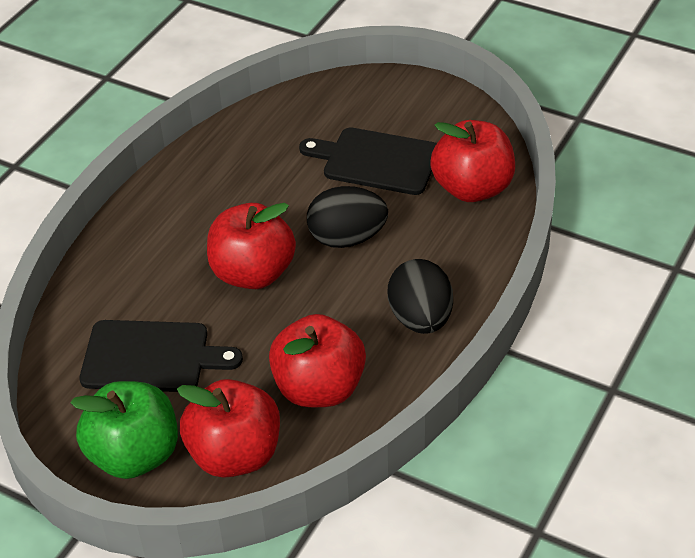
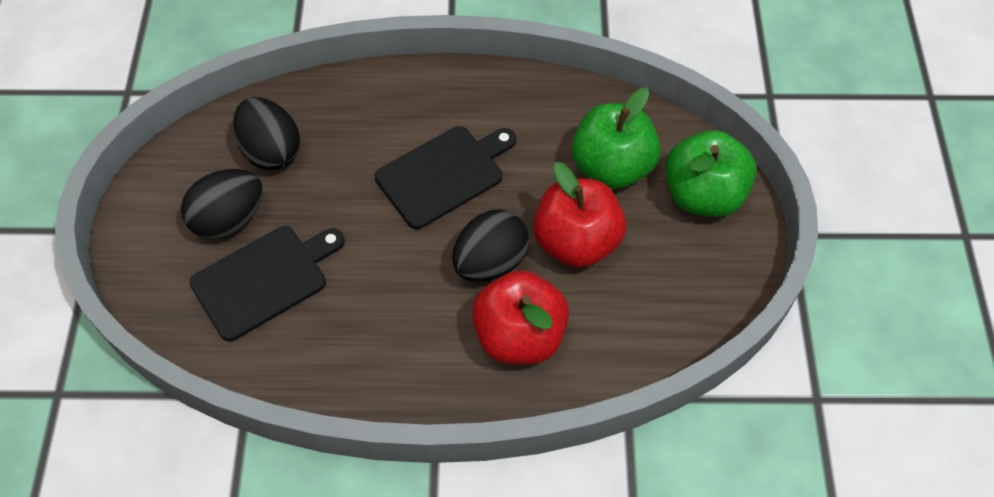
black egg: 2 -> 3
green apple: 1 -> 2
red apple: 4 -> 2

